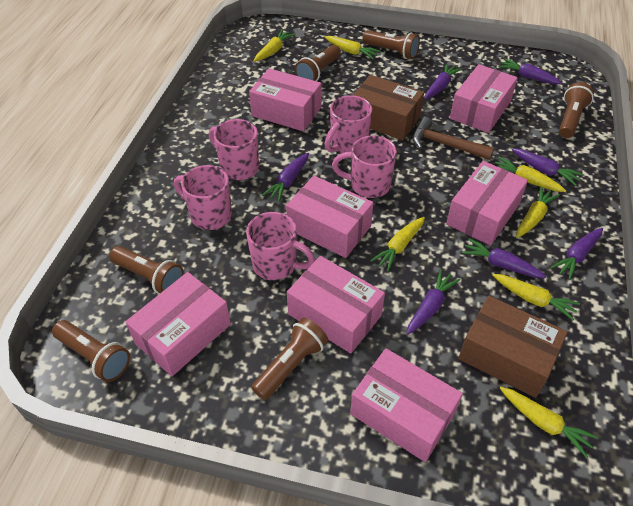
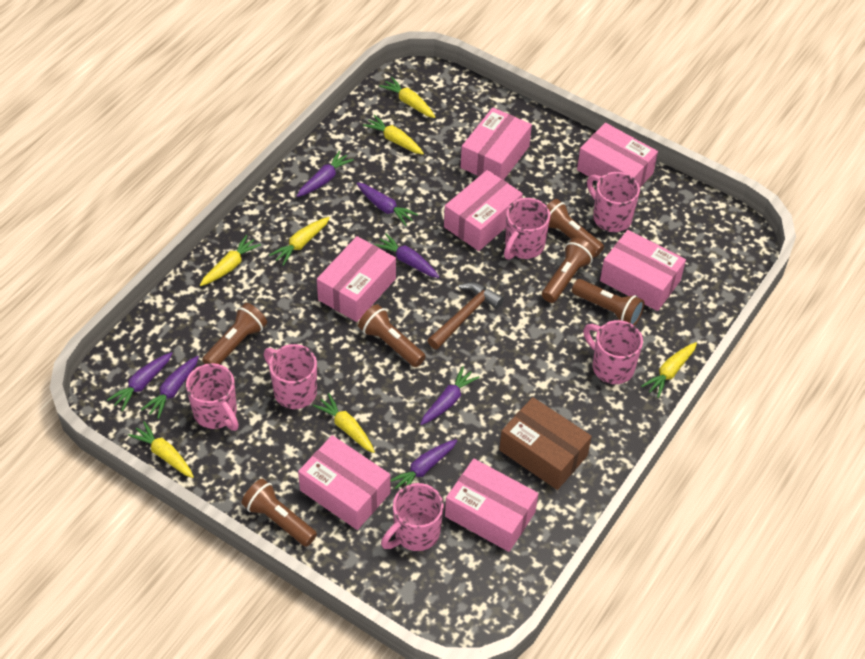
brown box: 2 -> 1
pink mug: 5 -> 6

